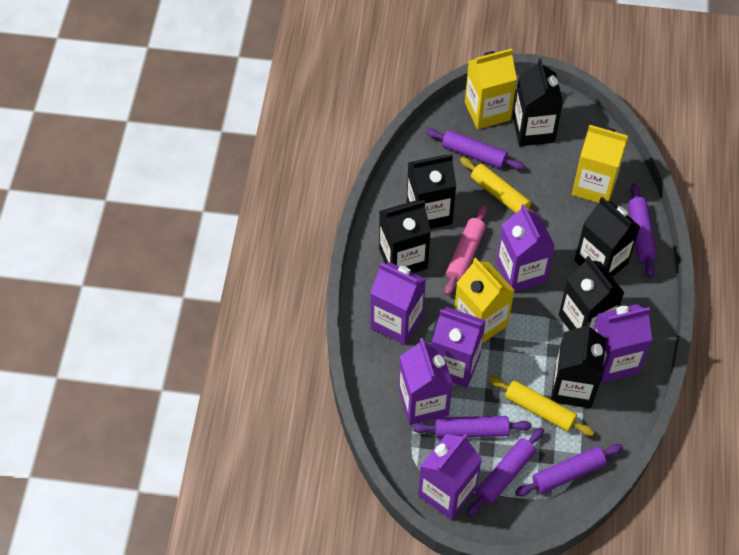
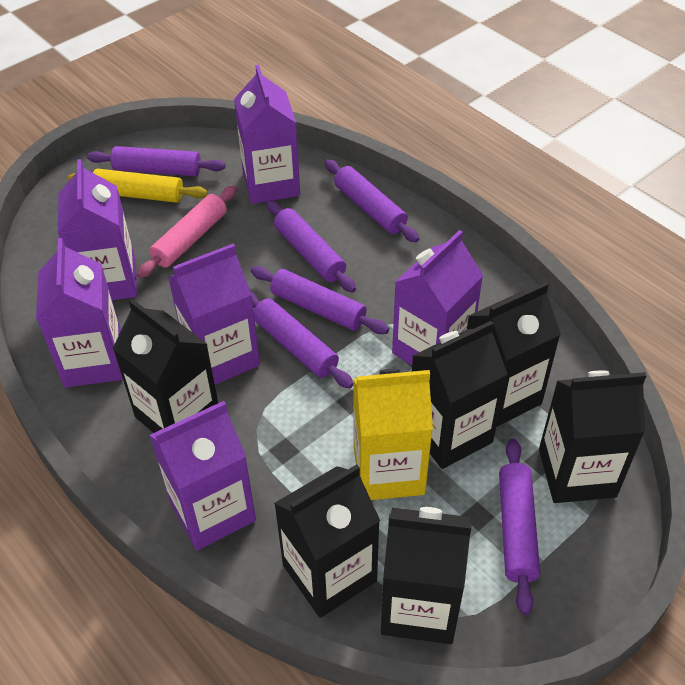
purple rolling pin: 5 -> 6
yellow carton: 3 -> 1
yellow rolling pin: 2 -> 1

